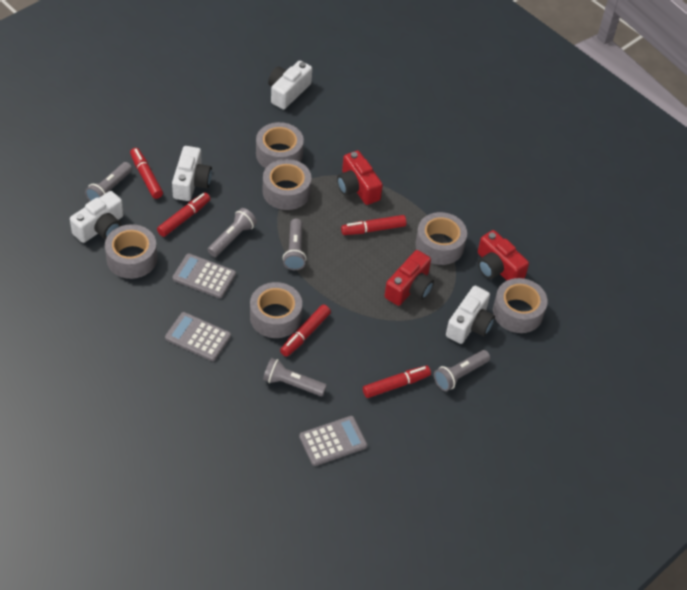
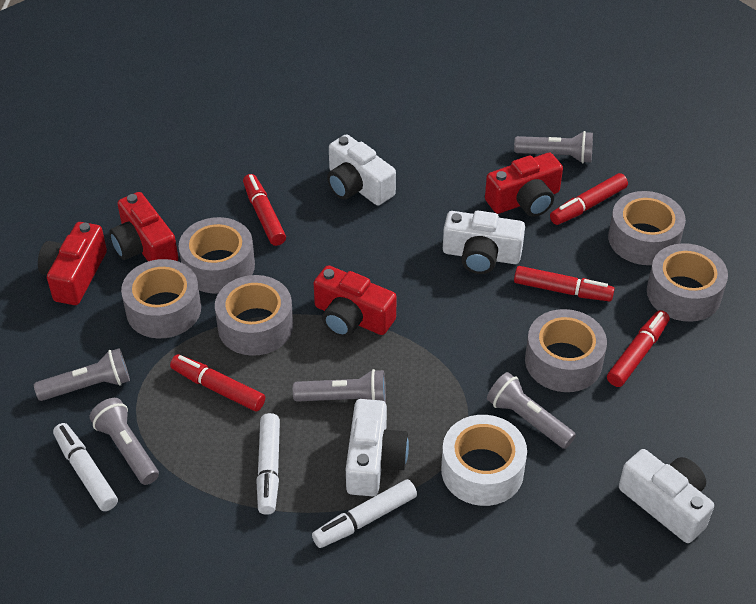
grey calculator: 3 -> 0
red camera: 3 -> 4
white marker: 0 -> 3
white tape: 0 -> 1

